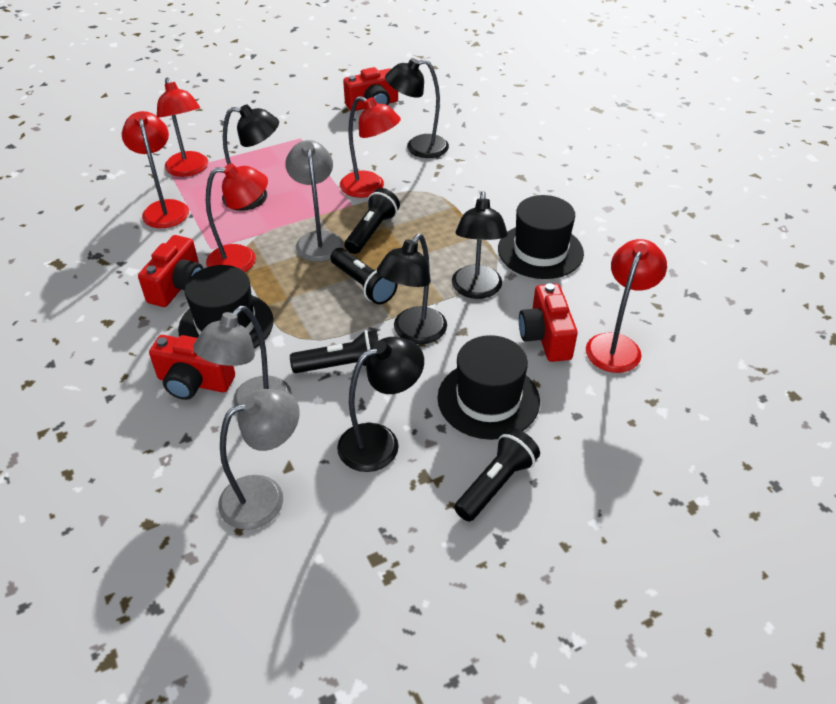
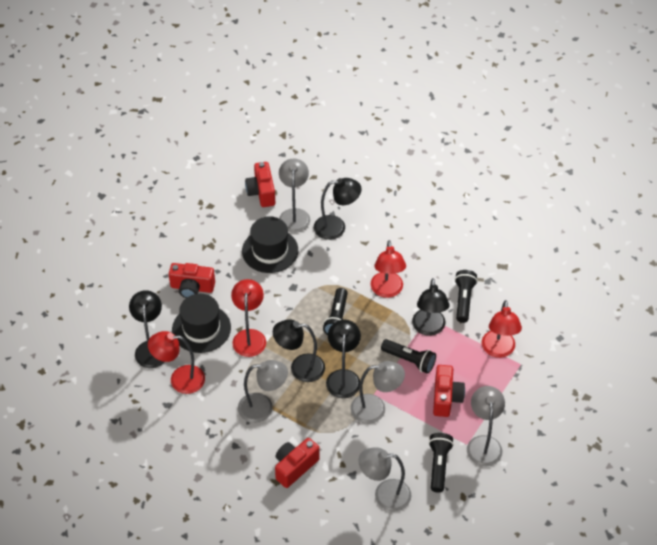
black hat: 3 -> 2
grey lamp: 3 -> 5
red lamp: 5 -> 4

